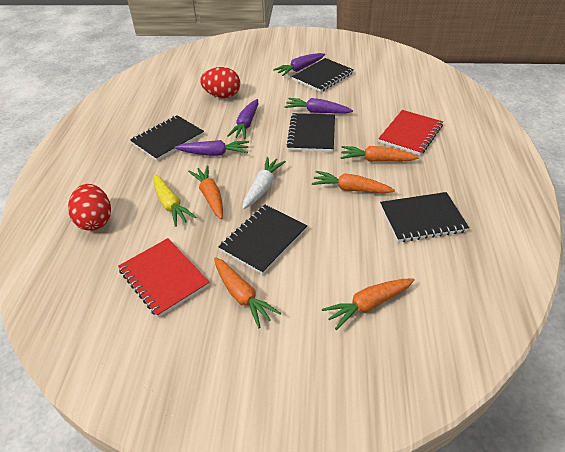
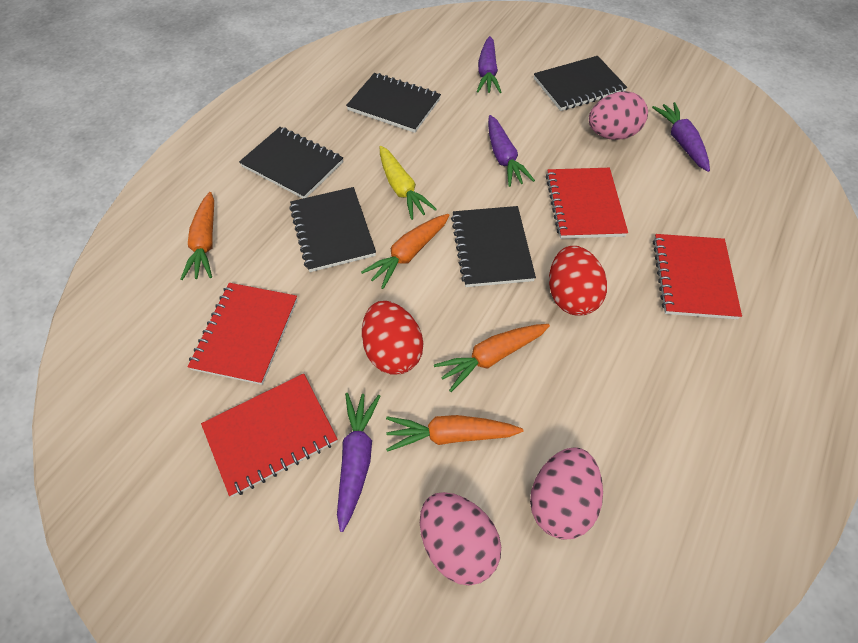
orange carrot: 5 -> 4
pink egg: 0 -> 3
red notebook: 2 -> 4
white carrot: 1 -> 0

